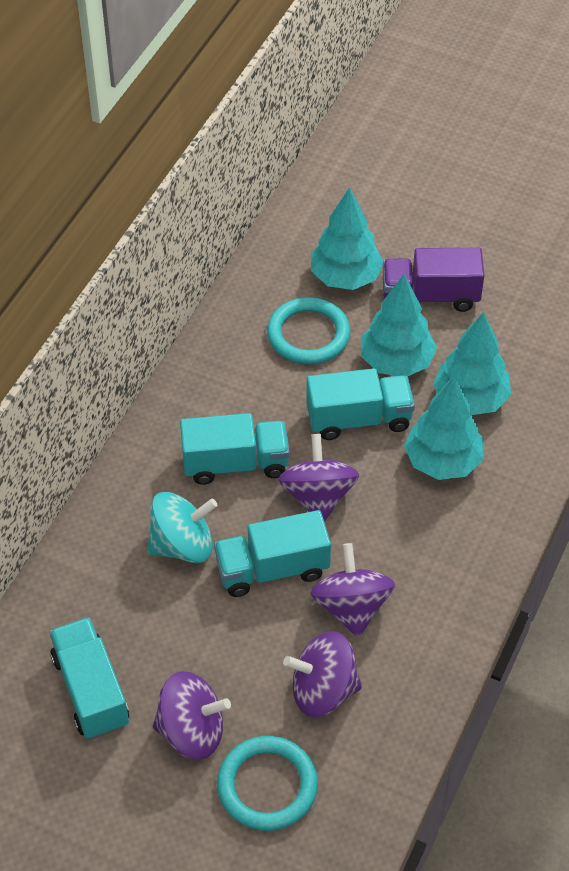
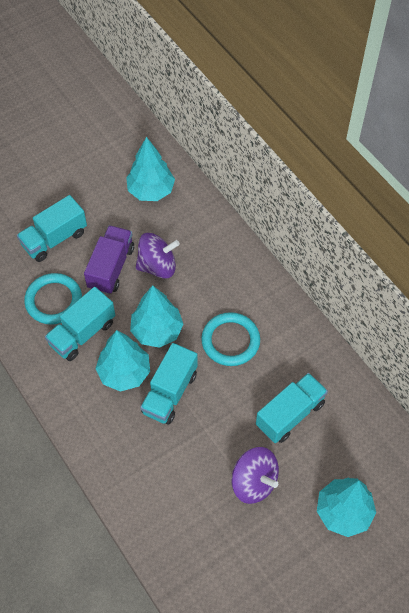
purple spinning top: 4 -> 2
turquoise spinning top: 1 -> 0

